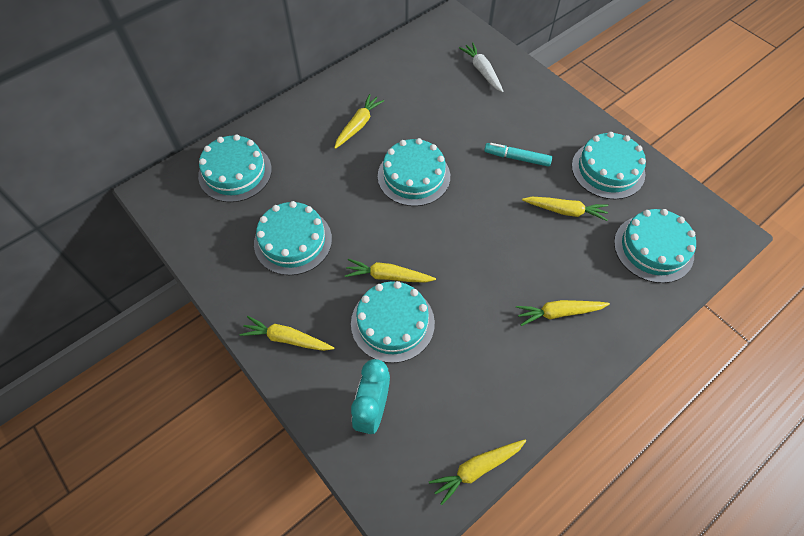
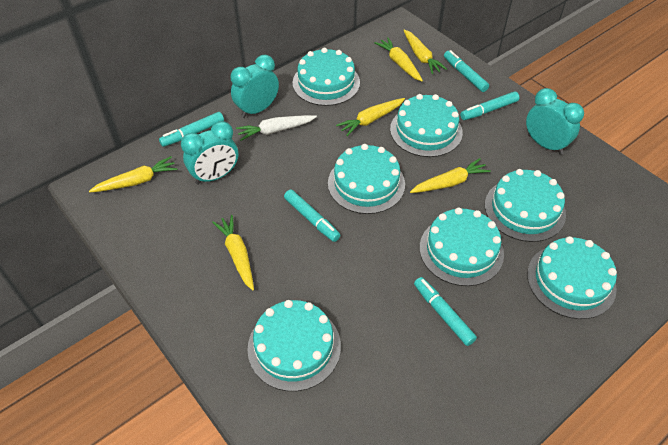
turquoise cake: 6 -> 7
turquoise clock: 1 -> 3
turquoise marker: 1 -> 5

